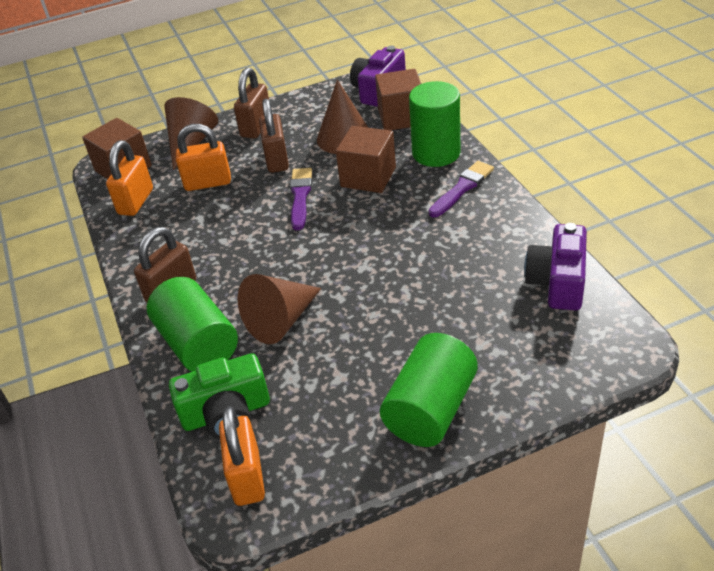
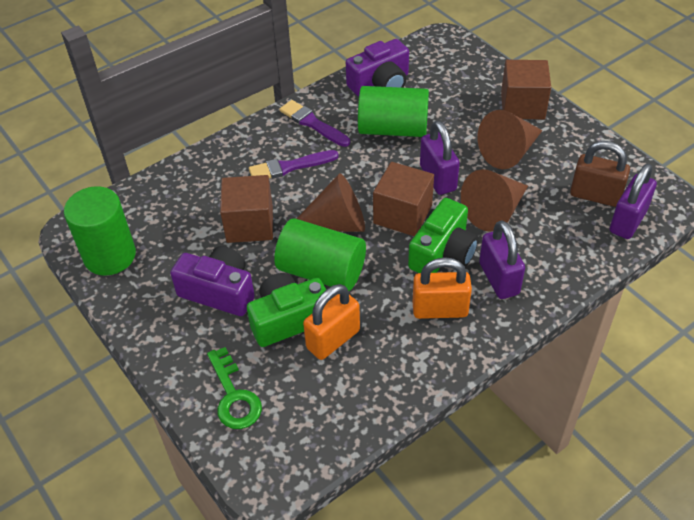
brown padlock: 3 -> 1
green camera: 1 -> 2
green key: 0 -> 1
orange padlock: 3 -> 2
purple padlock: 0 -> 3

